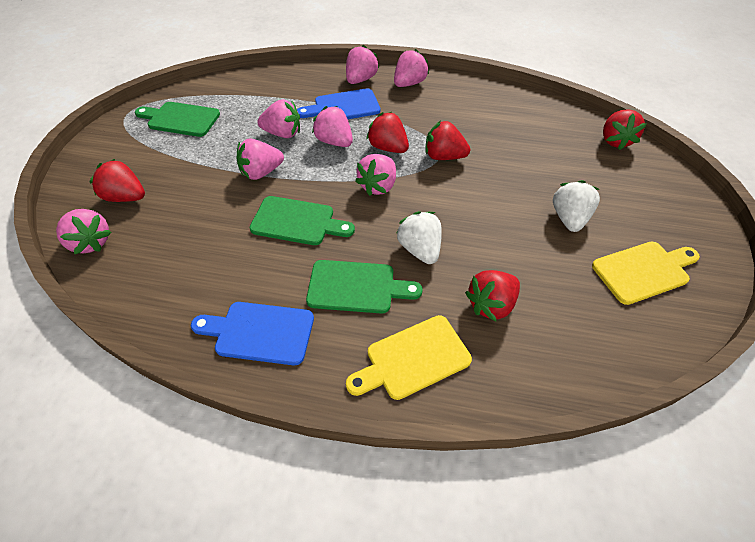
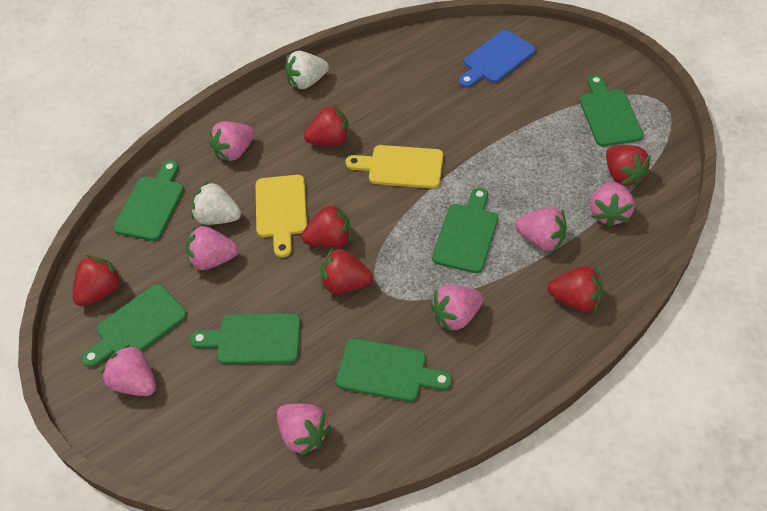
blue cutting board: 2 -> 1
green cutting board: 3 -> 6
red strawberry: 5 -> 6

